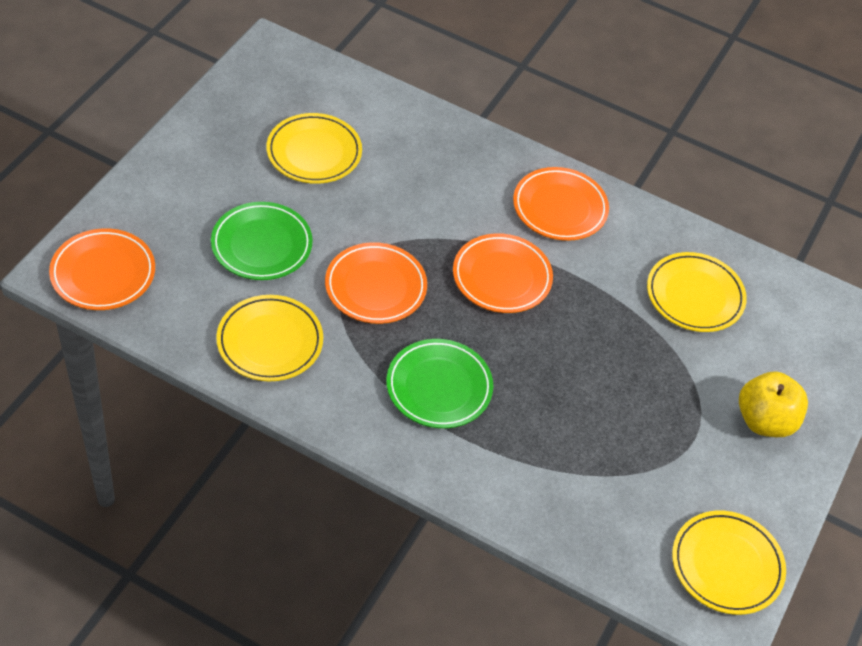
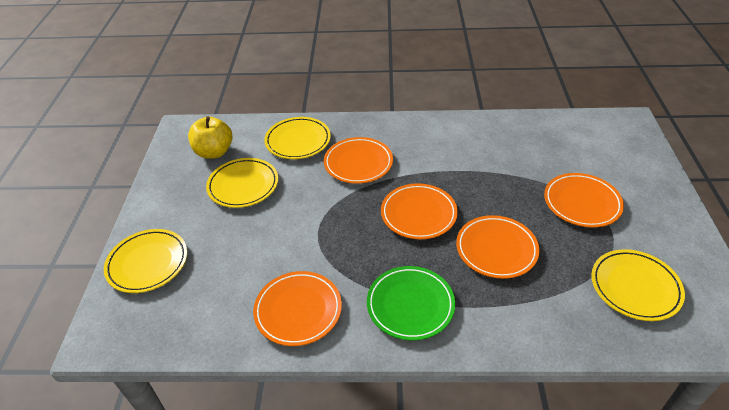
green plate: 2 -> 1
orange plate: 4 -> 5

